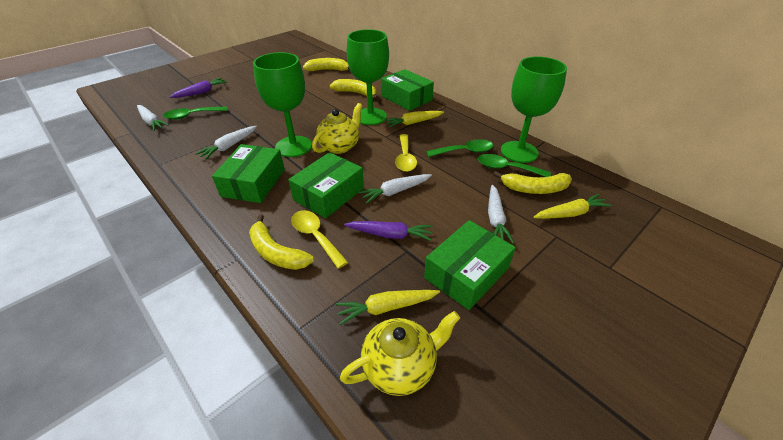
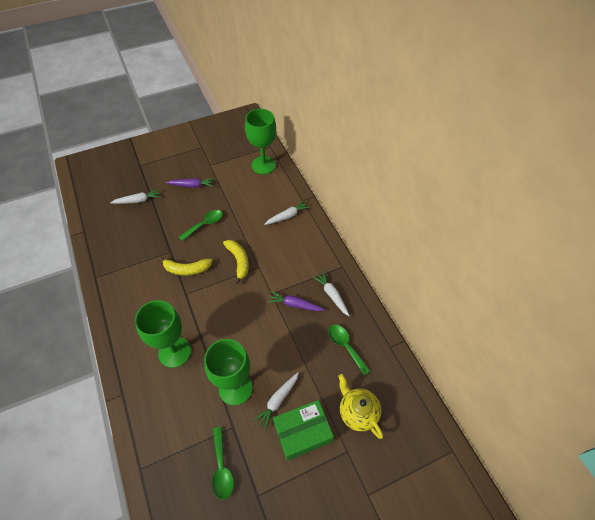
green box: 4 -> 1
yellow banana: 4 -> 2
yellow carrot: 3 -> 0
yellow spoon: 2 -> 0
yellow teapot: 2 -> 1

